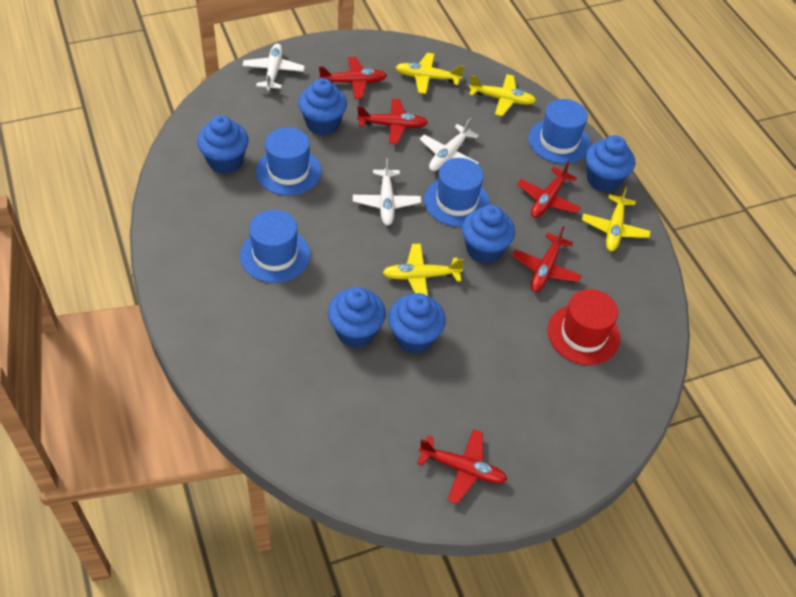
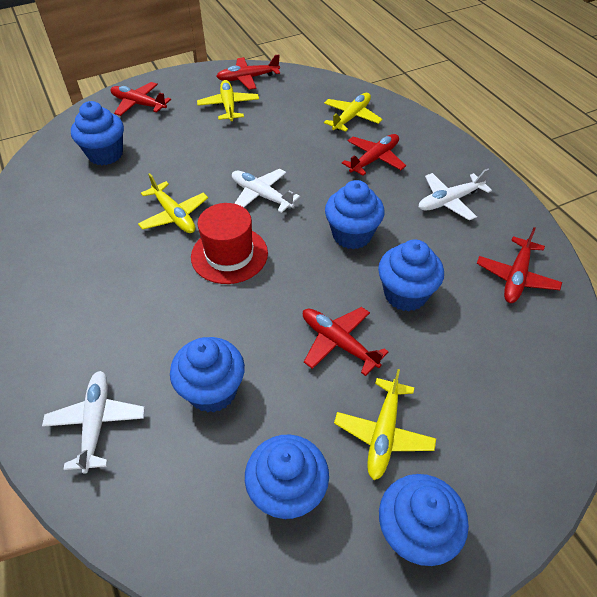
blue hat: 4 -> 0

